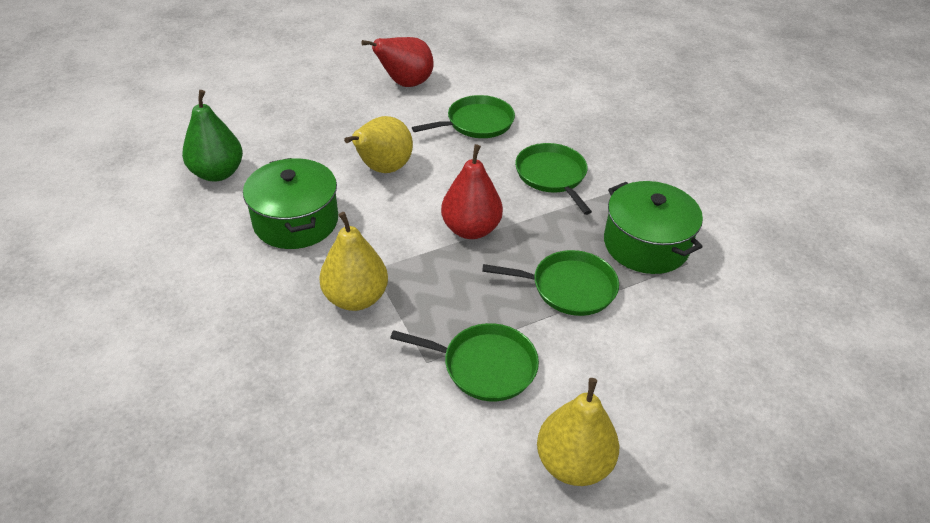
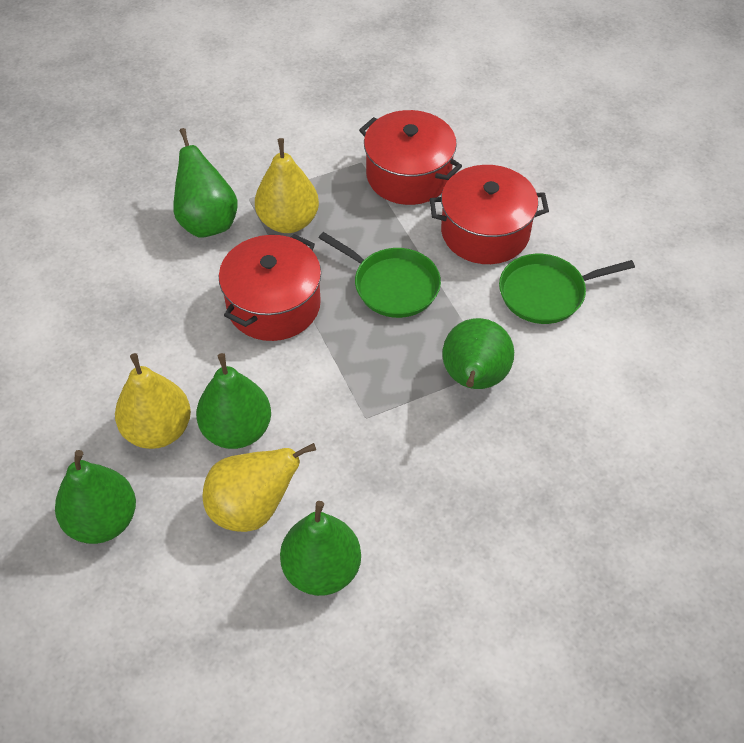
green pan: 4 -> 2
green pear: 1 -> 5
green pot: 2 -> 0
red pear: 2 -> 0
red pot: 0 -> 3

